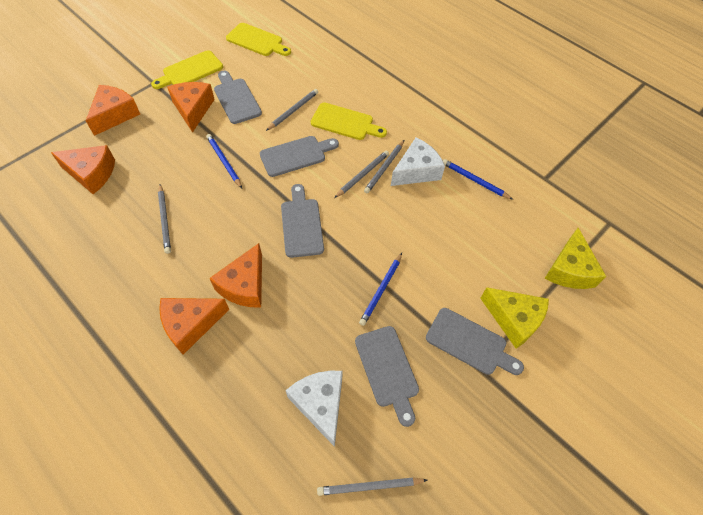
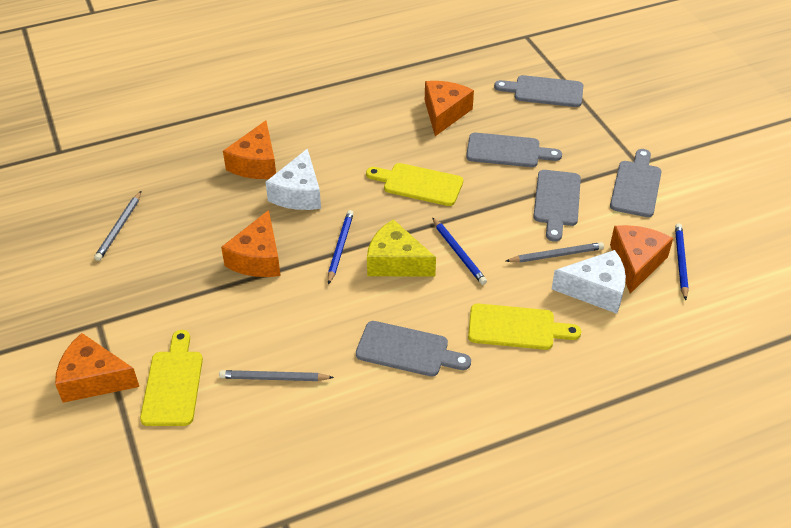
grey pencil: 5 -> 3
yellow cheese: 2 -> 1

